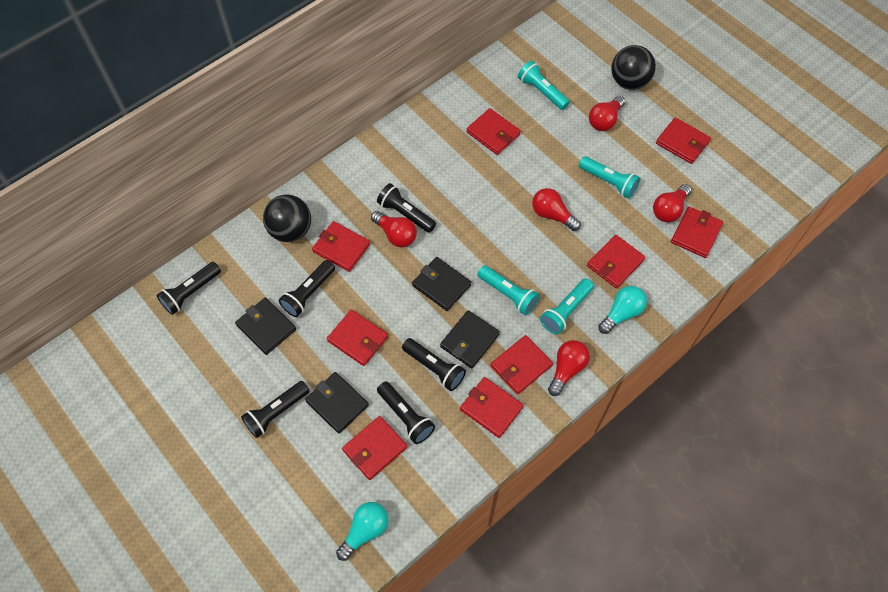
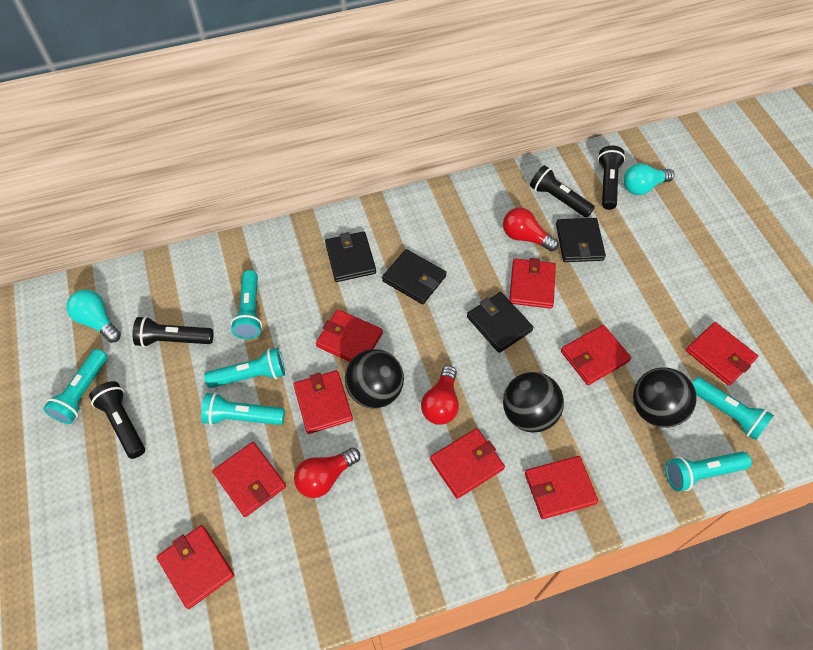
black ball: 2 -> 3
black flashlight: 6 -> 4
red light bulb: 5 -> 3
turquoise flashlight: 4 -> 6

